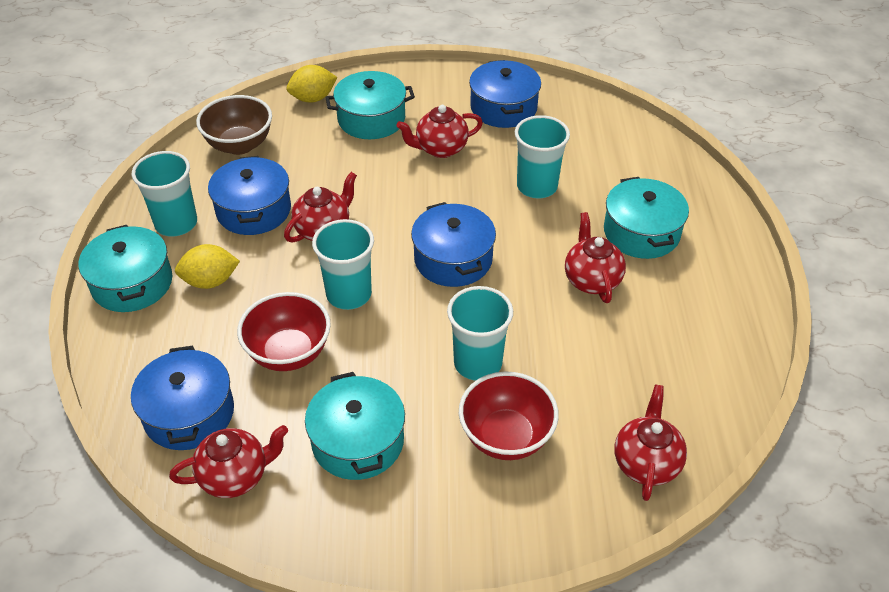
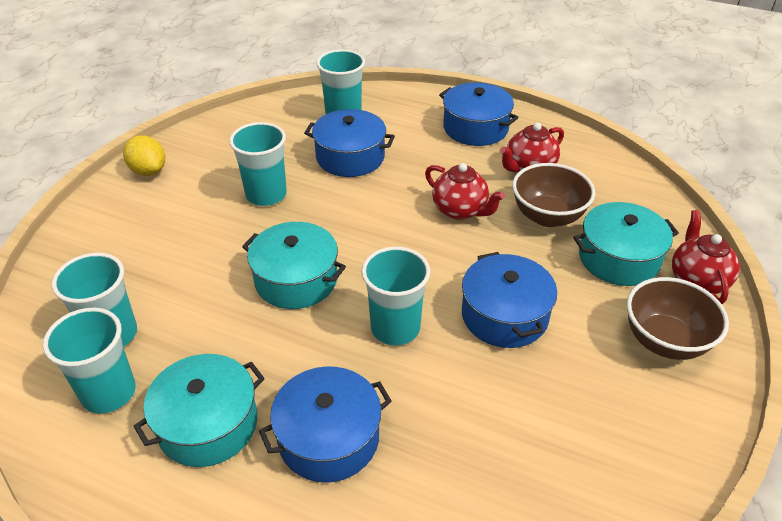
brown bowl: 1 -> 2
red bowl: 2 -> 0
red teapot: 5 -> 3
turquoise cup: 4 -> 5
turquoise pot: 4 -> 3
yellow lemon: 2 -> 1

